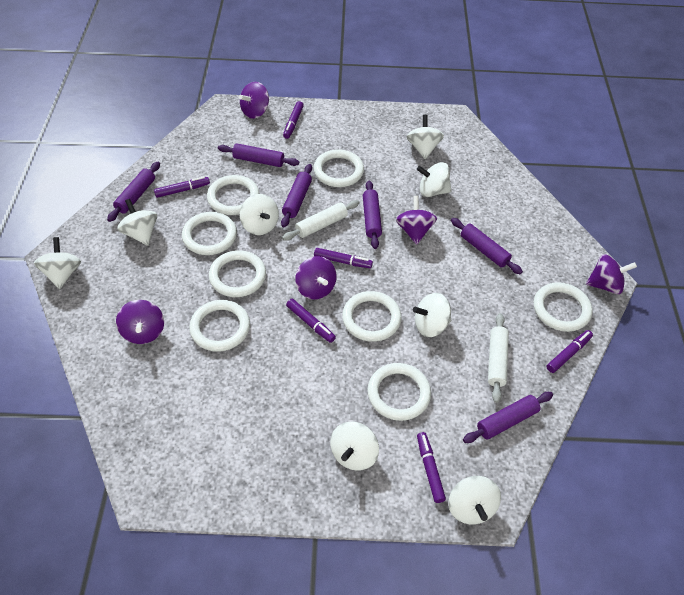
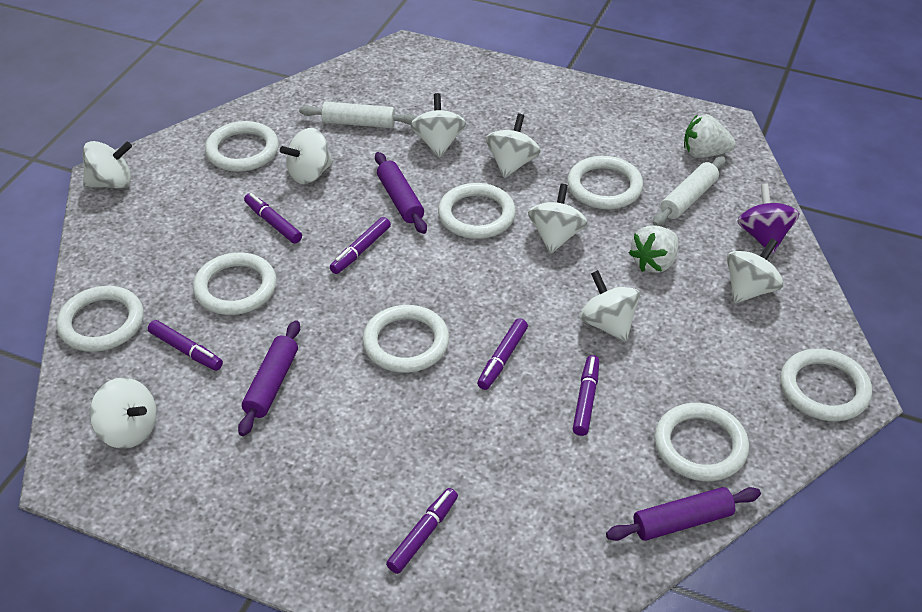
purple rolling pin: 6 -> 3
purple spinning top: 5 -> 1
white strawberry: 0 -> 2

